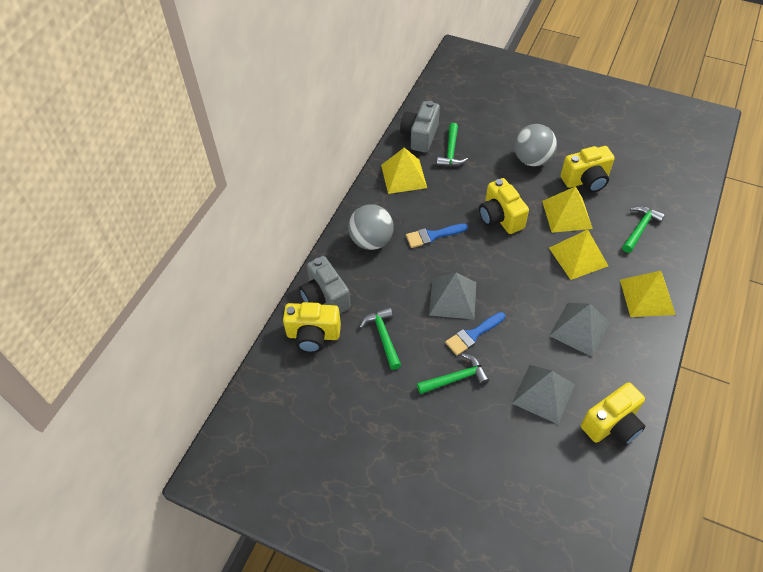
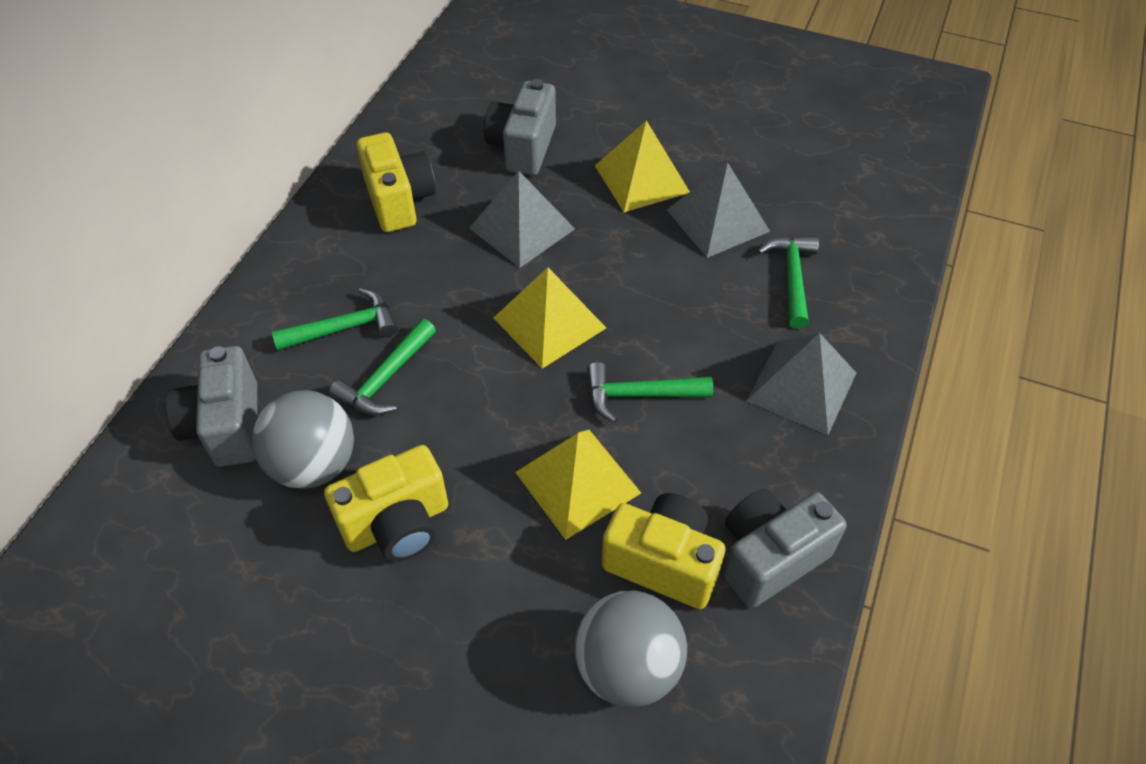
blue brush: 2 -> 0
grey camera: 2 -> 3
yellow camera: 4 -> 3
yellow pyramid: 4 -> 3

